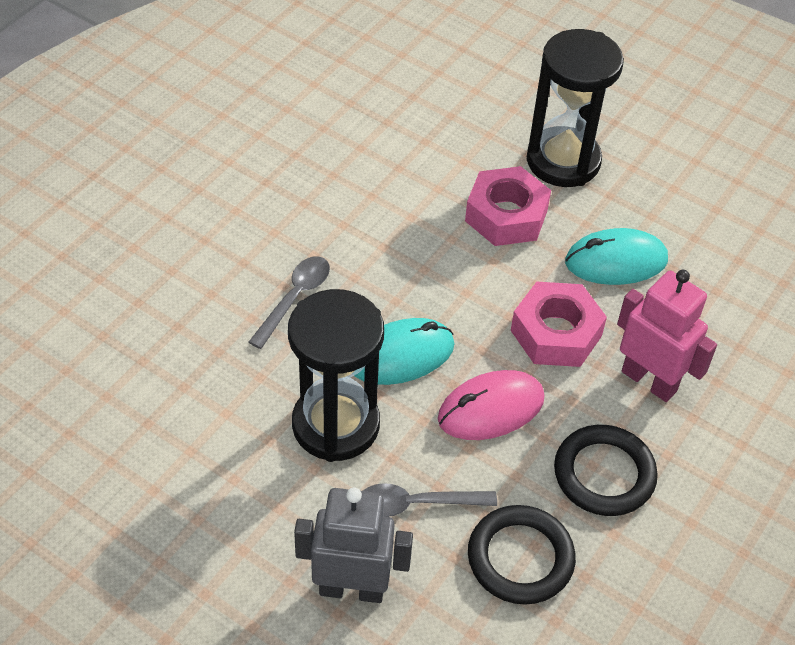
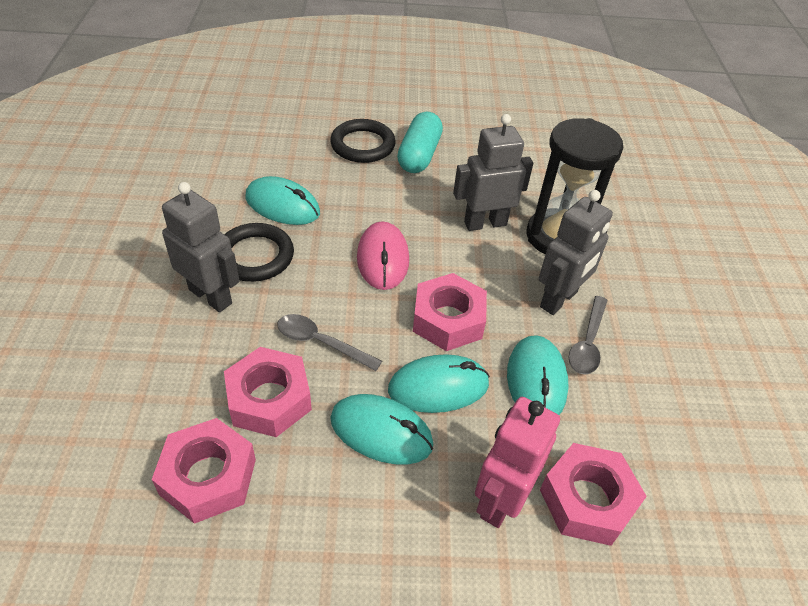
black hourglass: 2 -> 1
grey robot: 1 -> 3
pink nut: 2 -> 4
turquoise capsule: 0 -> 1
turquoise mouse: 2 -> 4

